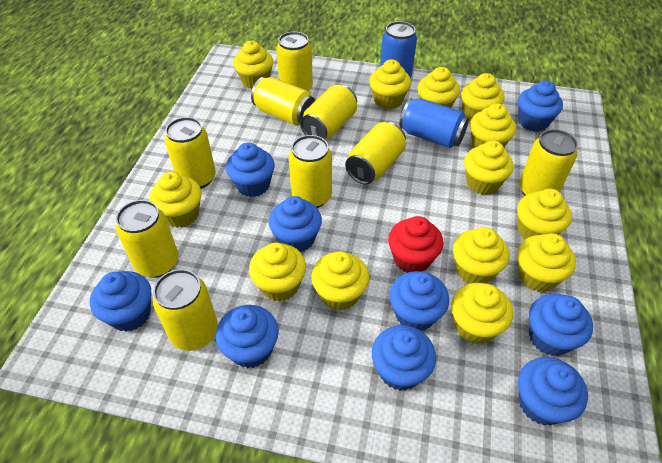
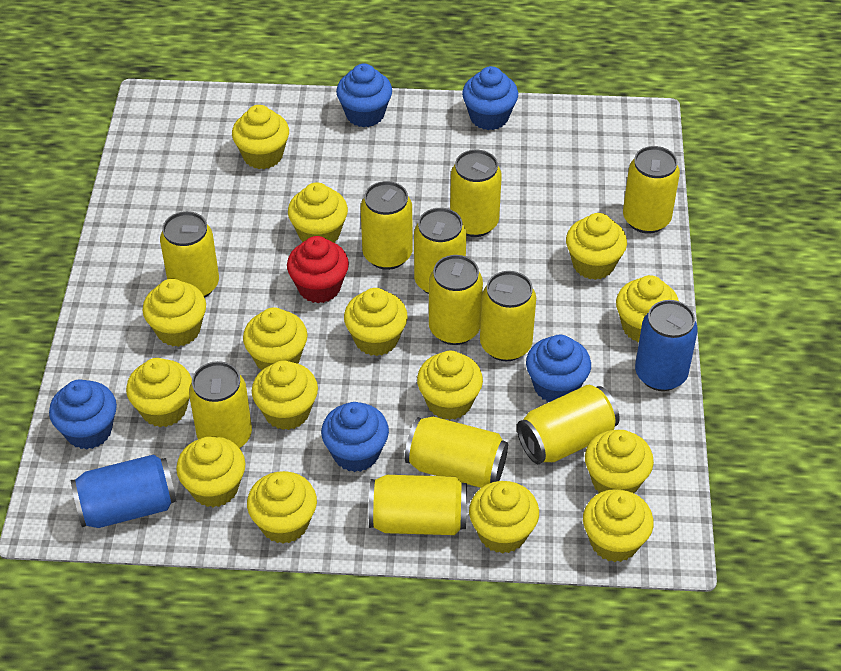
blue cupcake: 9 -> 5
yellow can: 9 -> 11
yellow cupcake: 13 -> 15

